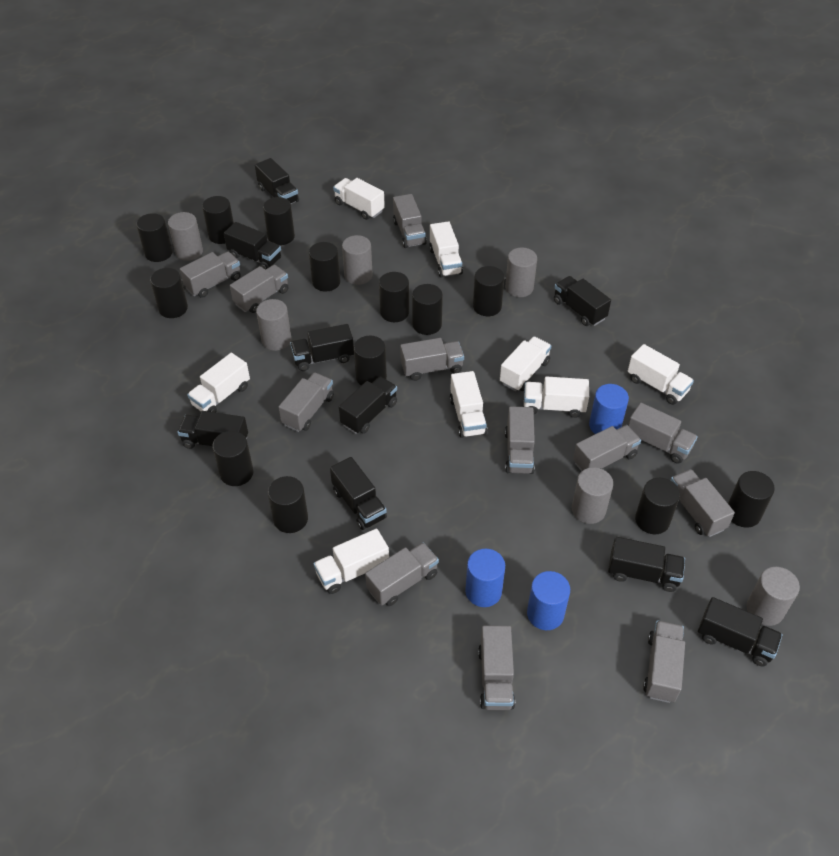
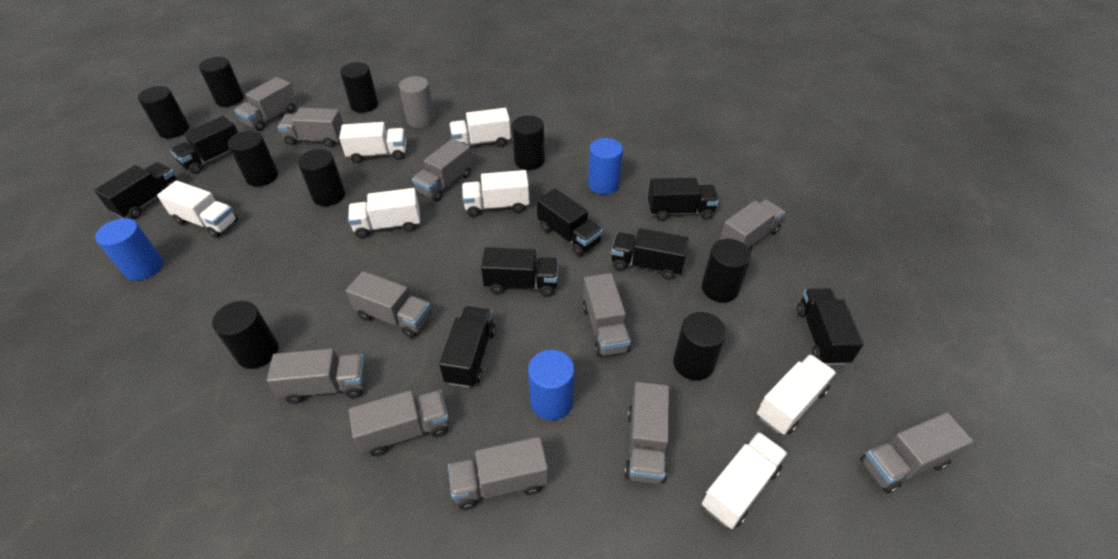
black cylinder: 13 -> 9
black truck: 9 -> 8
grey cylinder: 6 -> 1
grey truck: 12 -> 11
white truck: 8 -> 7

